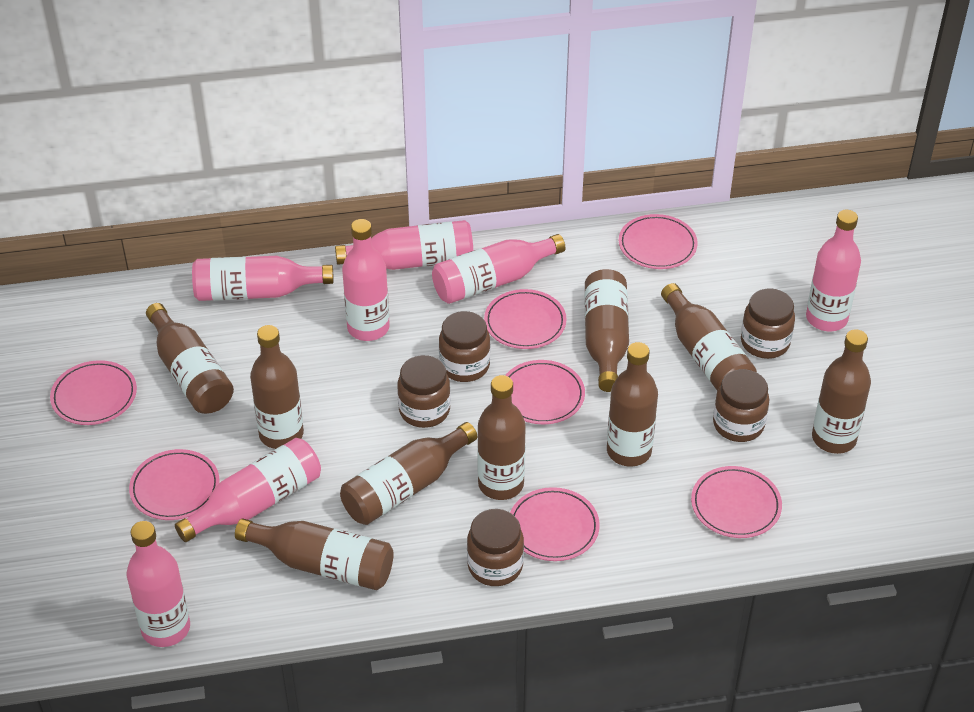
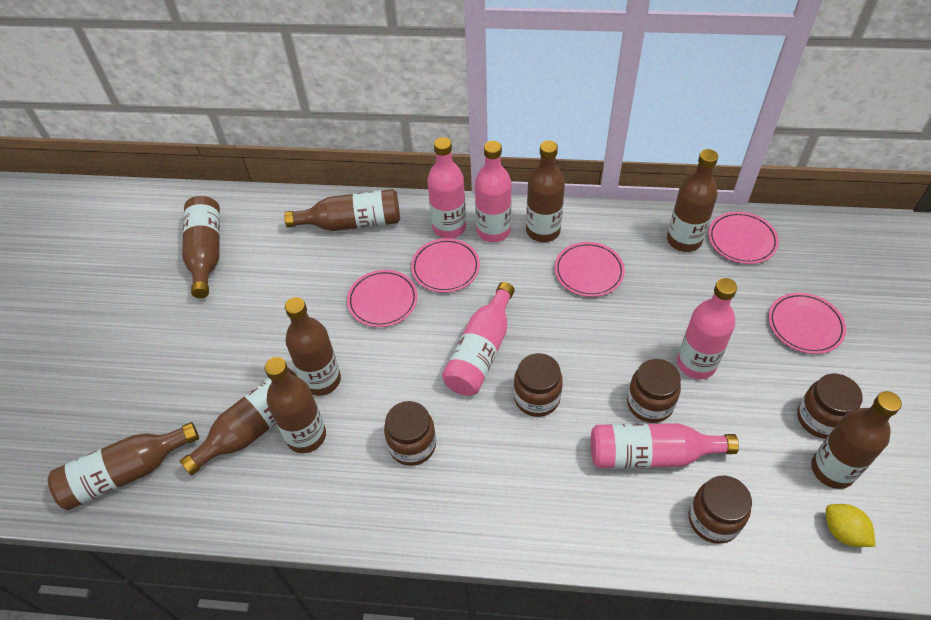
pink bottle: 7 -> 5
pink plate: 7 -> 5
yellow lemon: 0 -> 1

